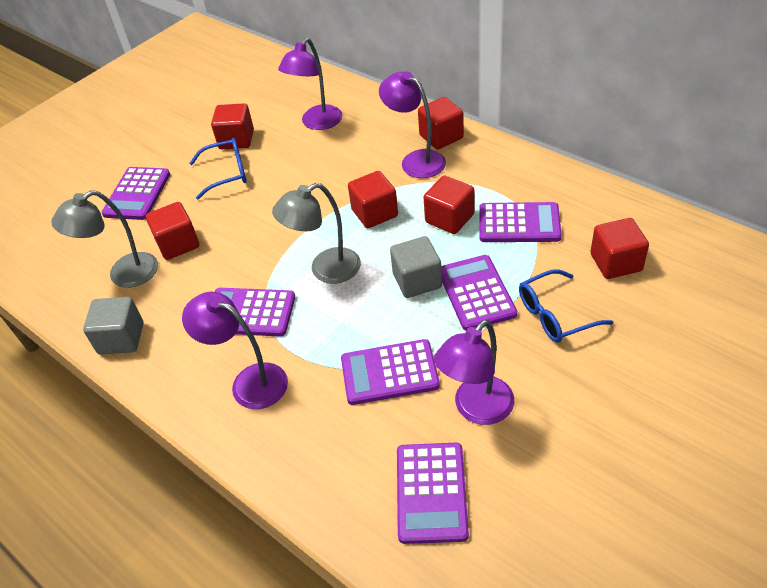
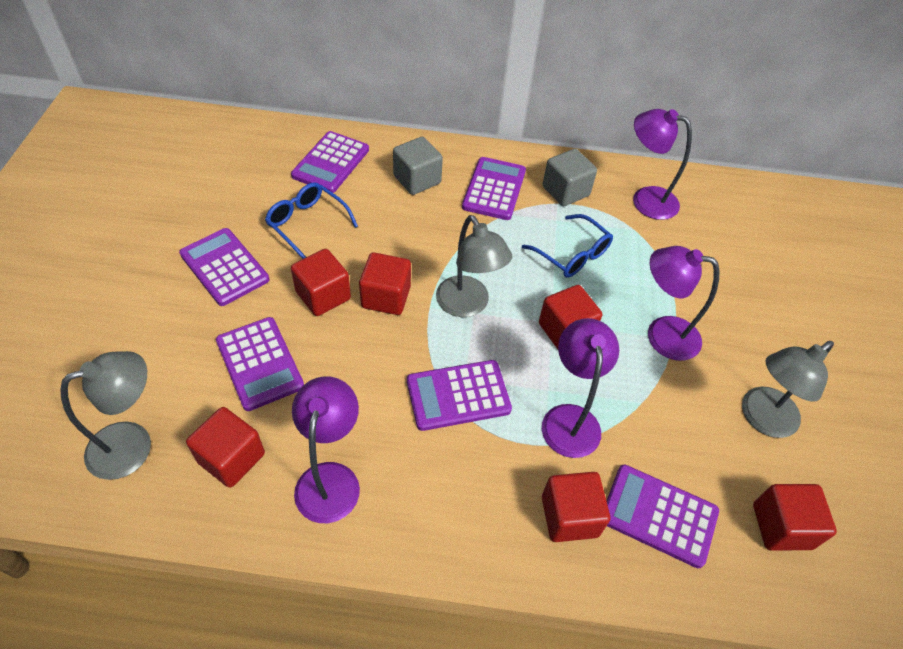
grey lamp: 2 -> 3

